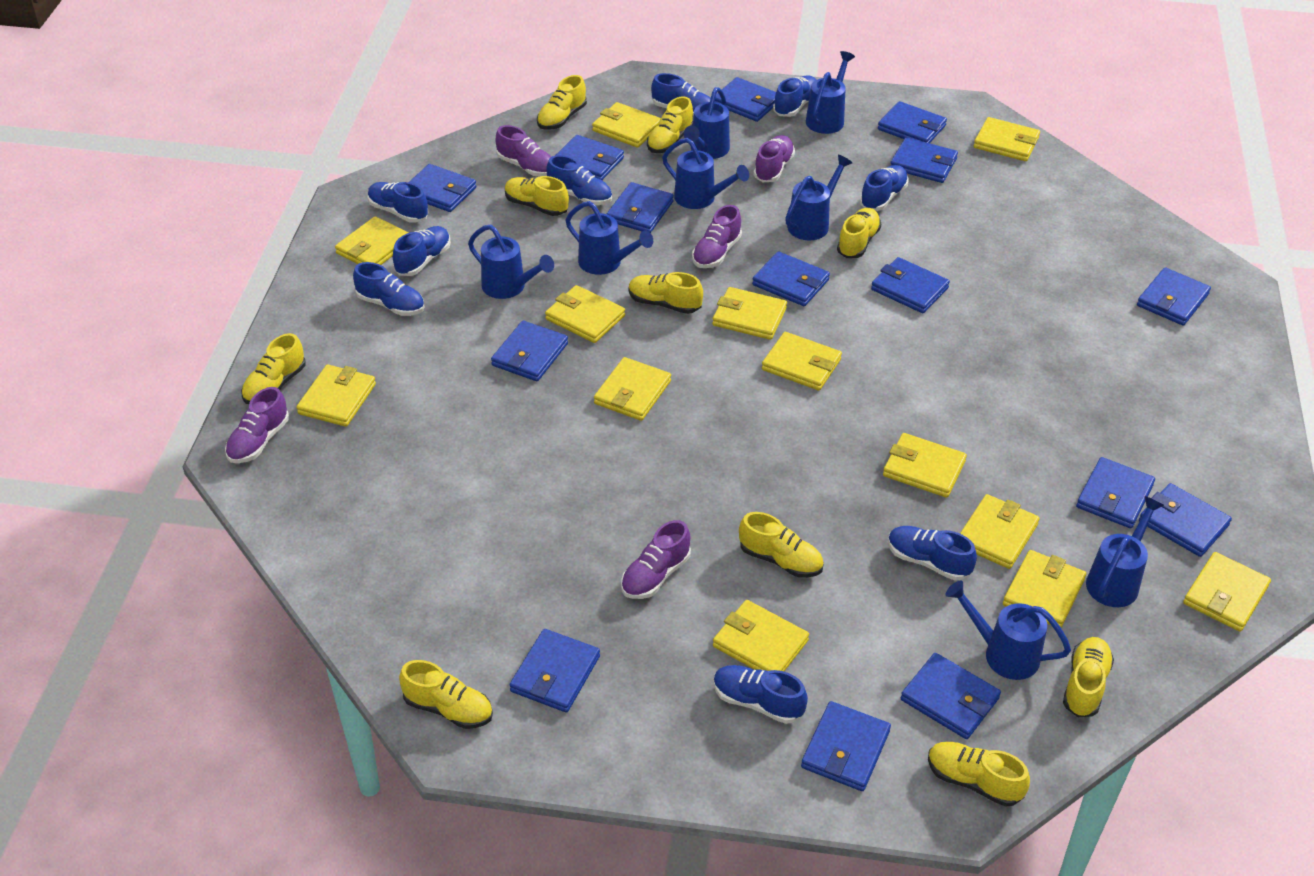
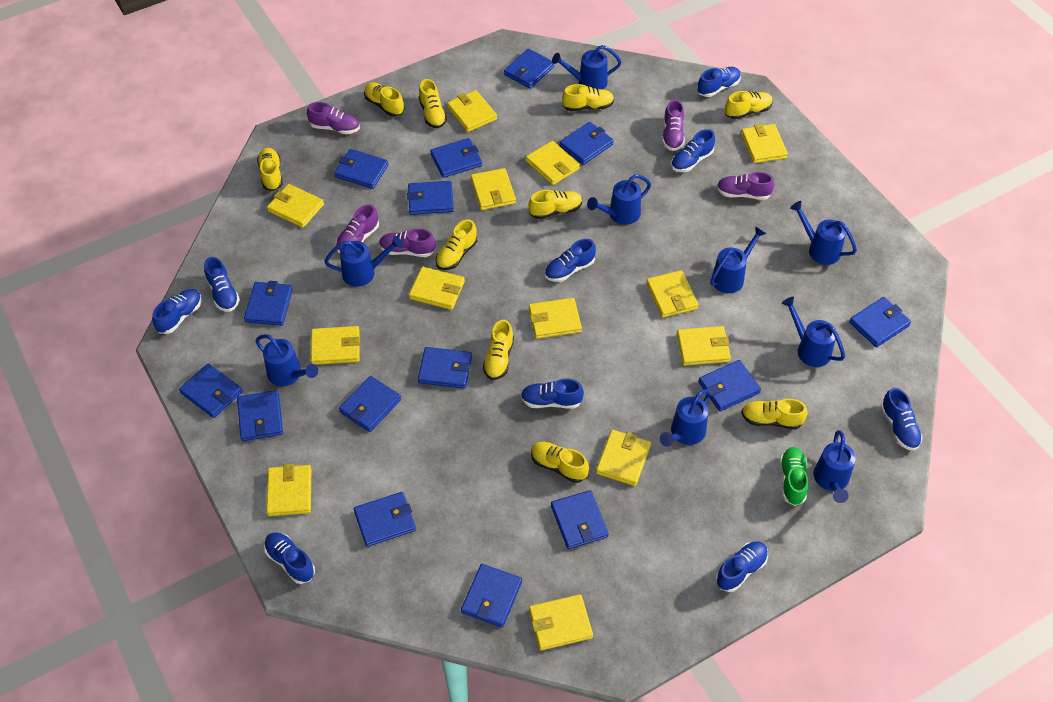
blue watering can: 8 -> 9
green shoe: 0 -> 1

